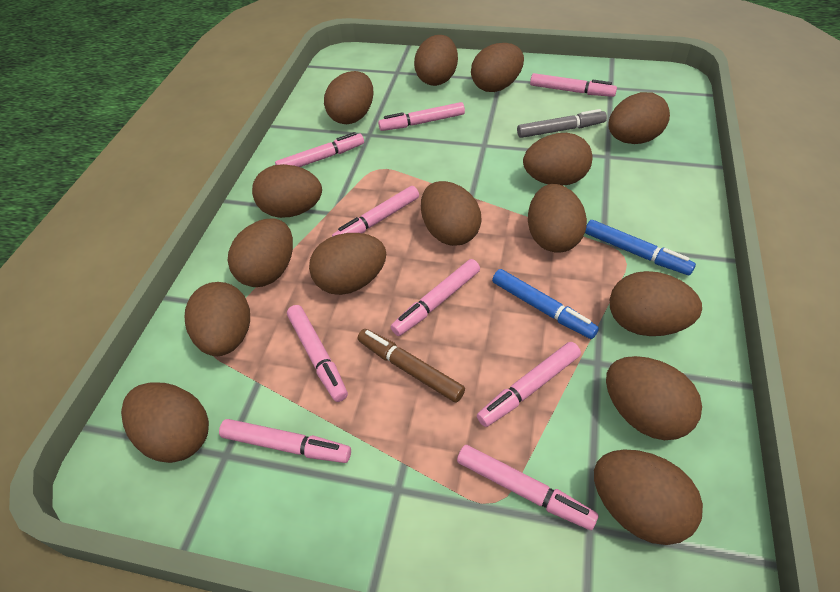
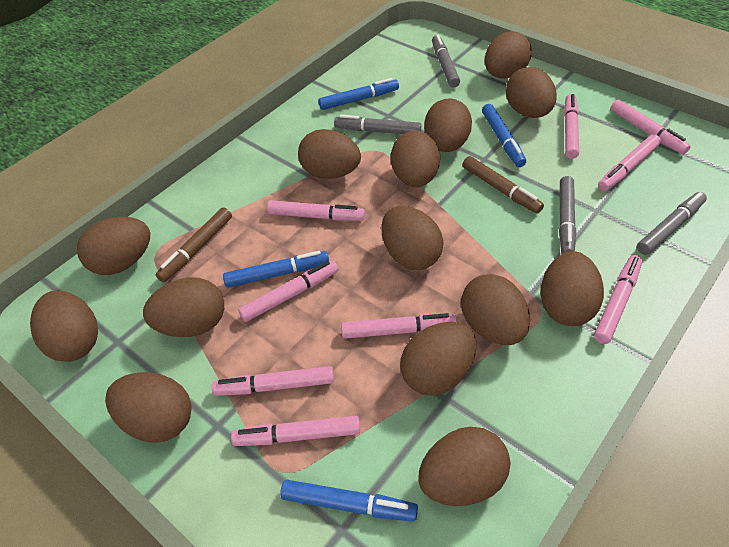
blue marker: 2 -> 4
brown egg: 15 -> 14
brown marker: 1 -> 2
grey marker: 1 -> 4

